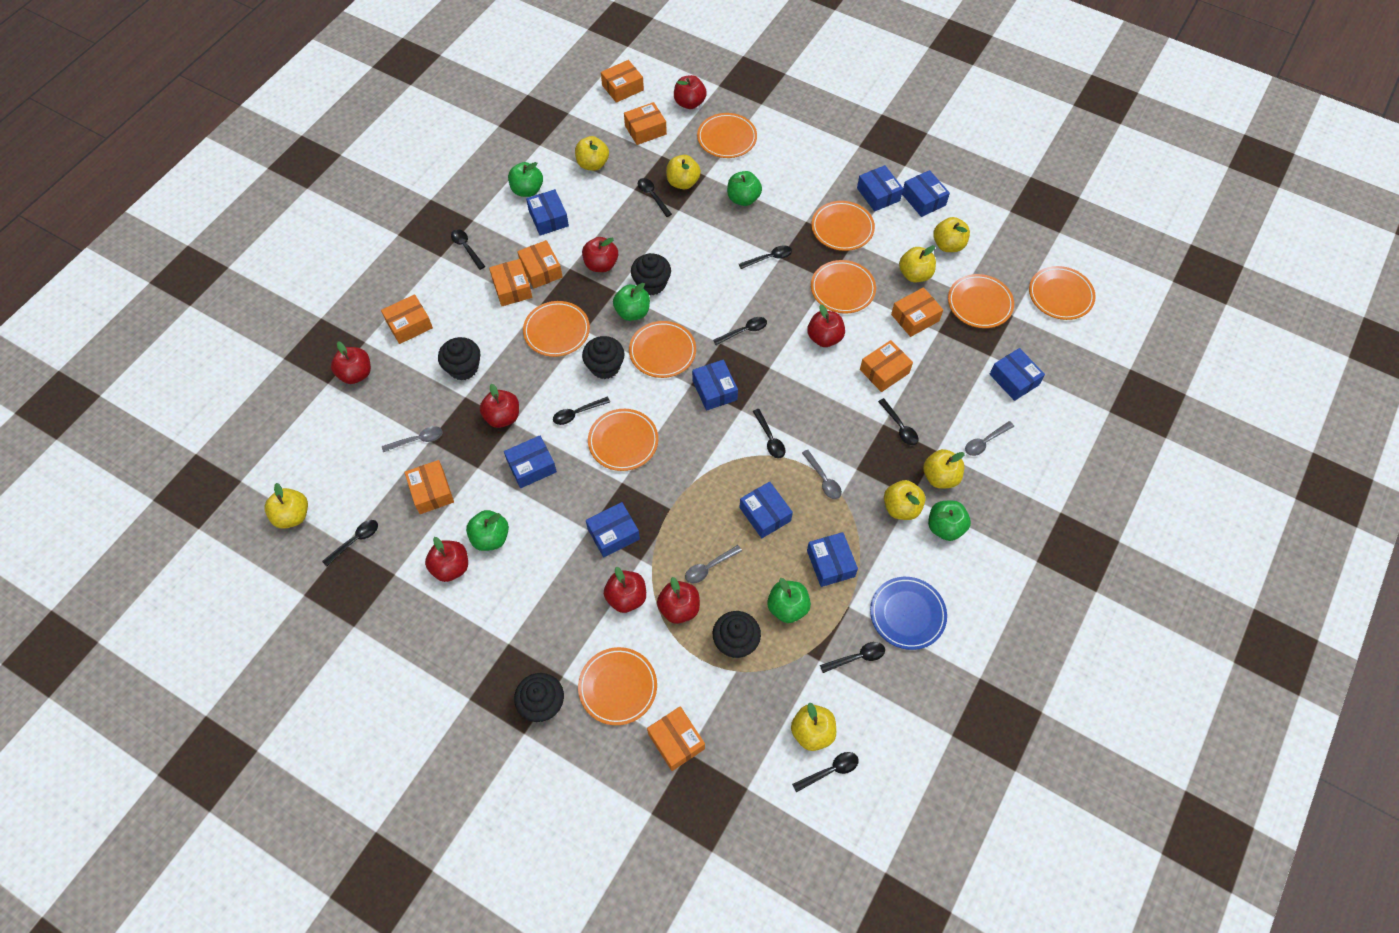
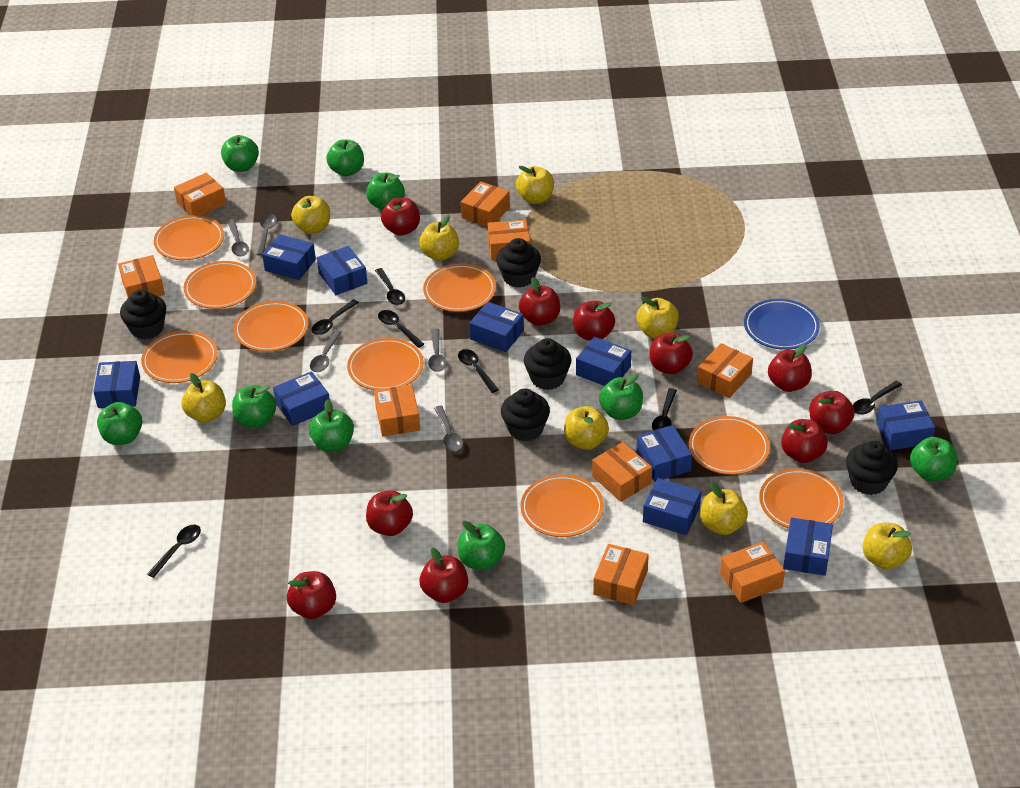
black spoon: 10 -> 7
blue box: 9 -> 10
green apple: 6 -> 9
grey spoon: 4 -> 5
red apple: 8 -> 10

